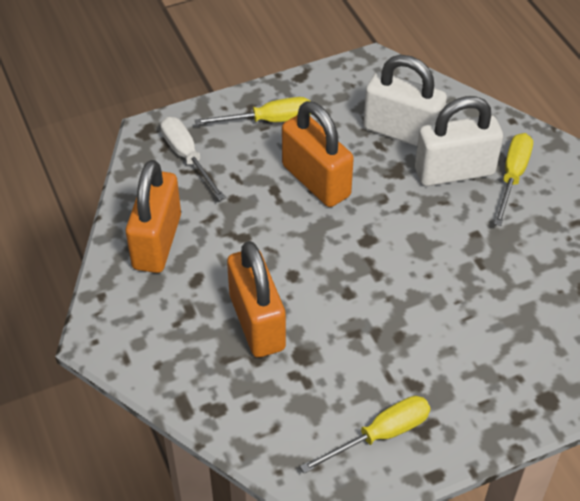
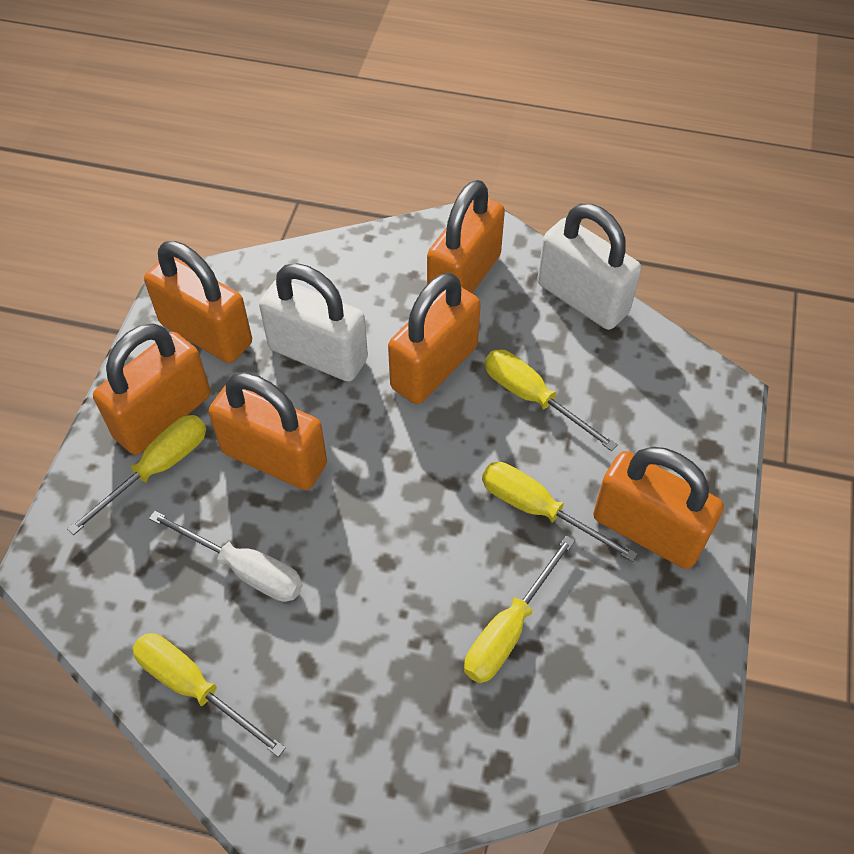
orange padlock: 3 -> 6
yellow screwdriver: 3 -> 5

